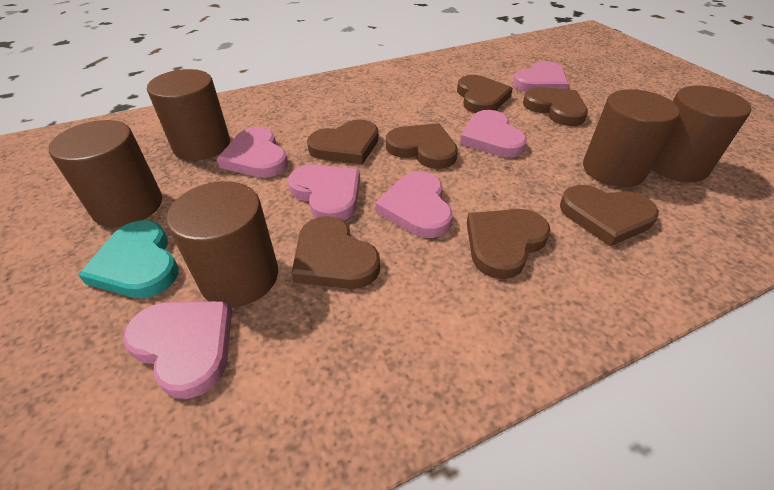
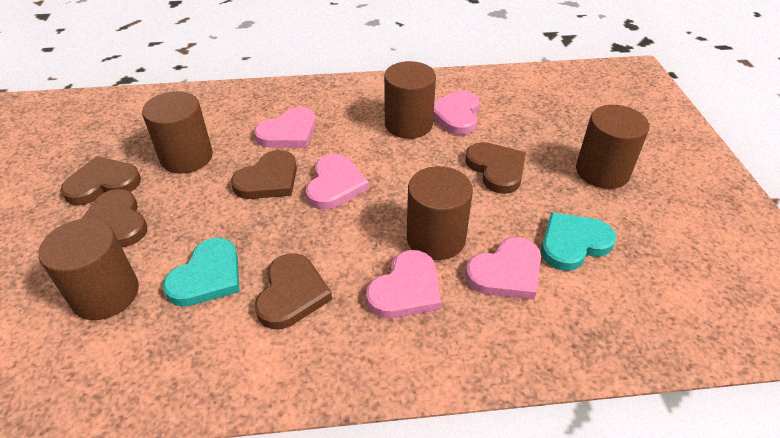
brown heart: 7 -> 5
pink heart: 6 -> 5
turquoise heart: 1 -> 2

